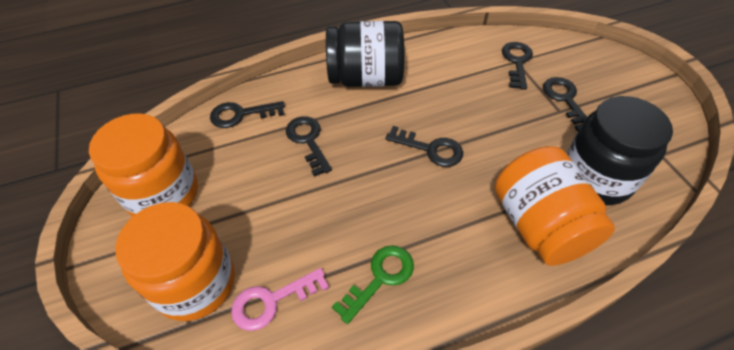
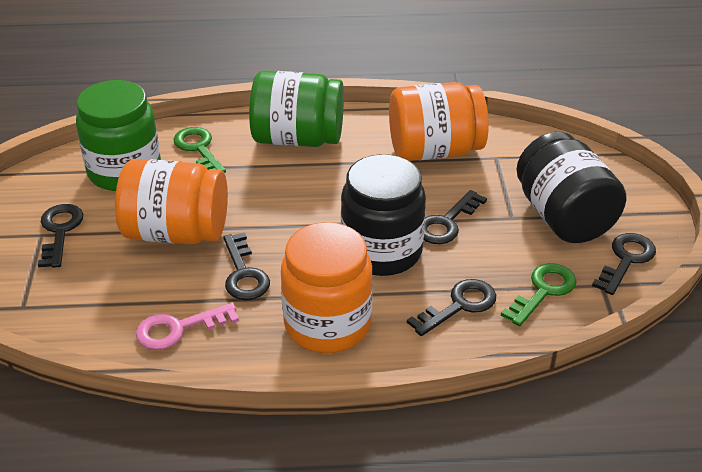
green jar: 0 -> 2
green key: 1 -> 2

